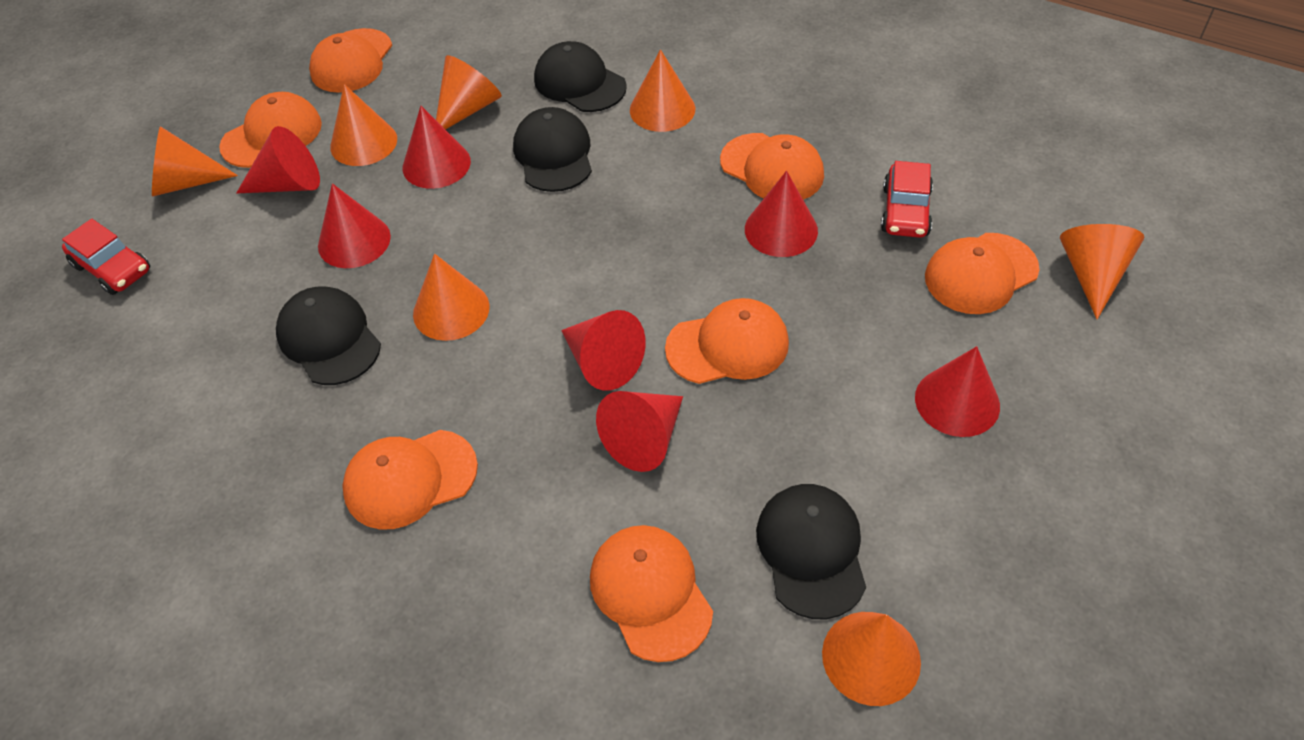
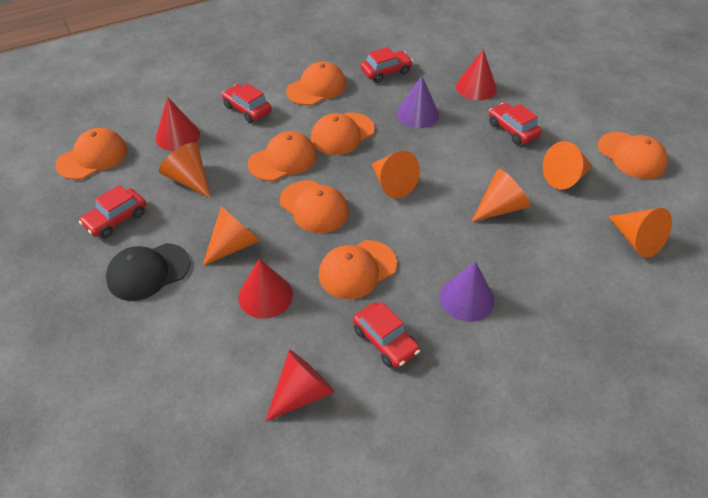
black cap: 4 -> 1
orange cone: 7 -> 6
purple cone: 0 -> 2
red car: 2 -> 5
red cone: 7 -> 4

